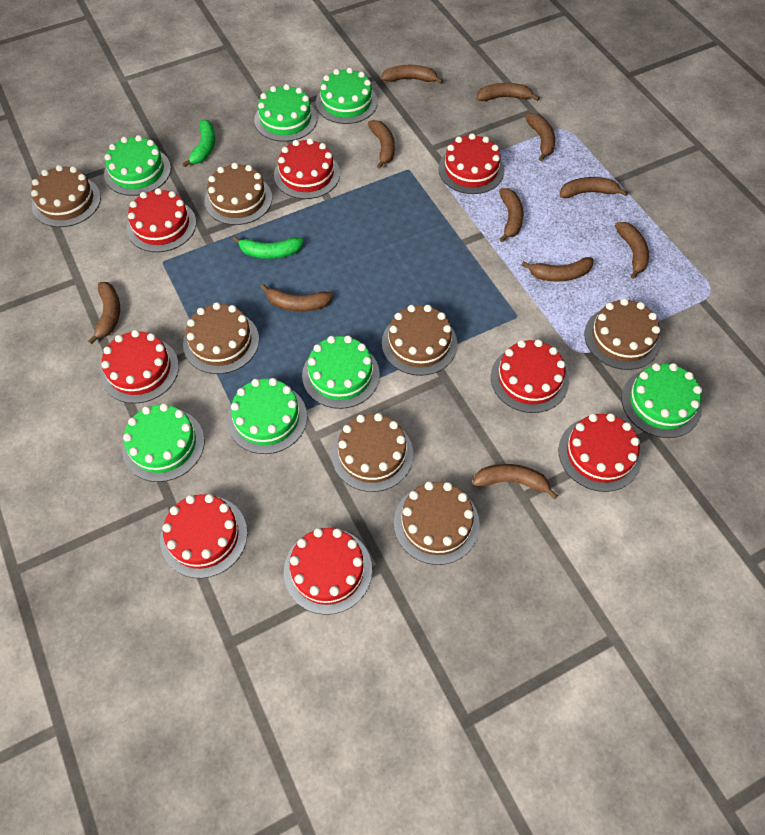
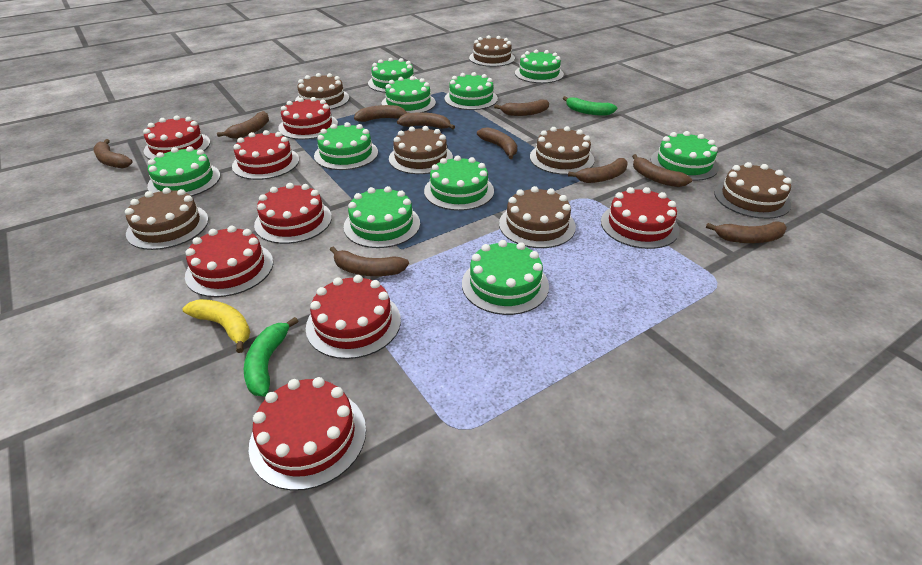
brown banana: 11 -> 10
green cake: 7 -> 10
yellow banana: 0 -> 1

